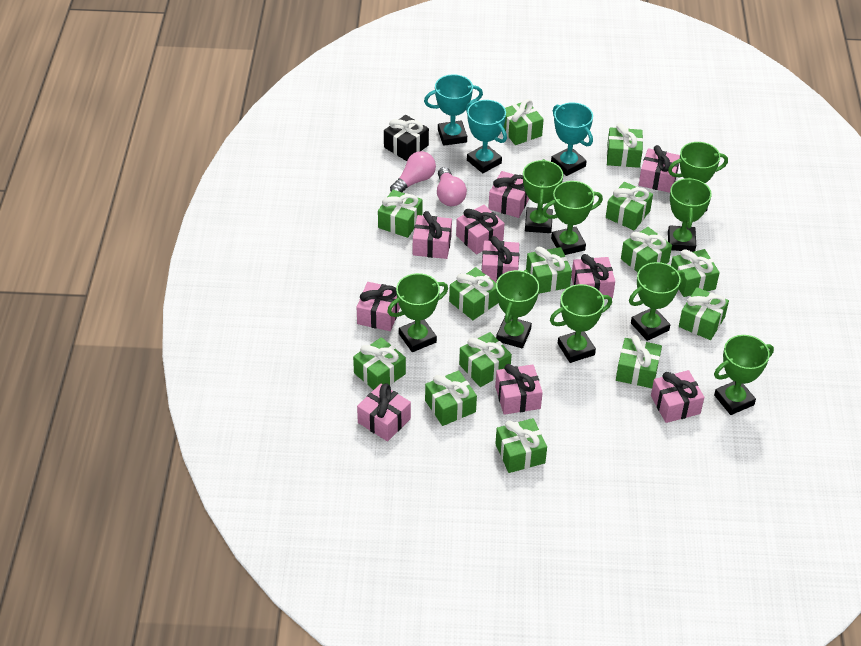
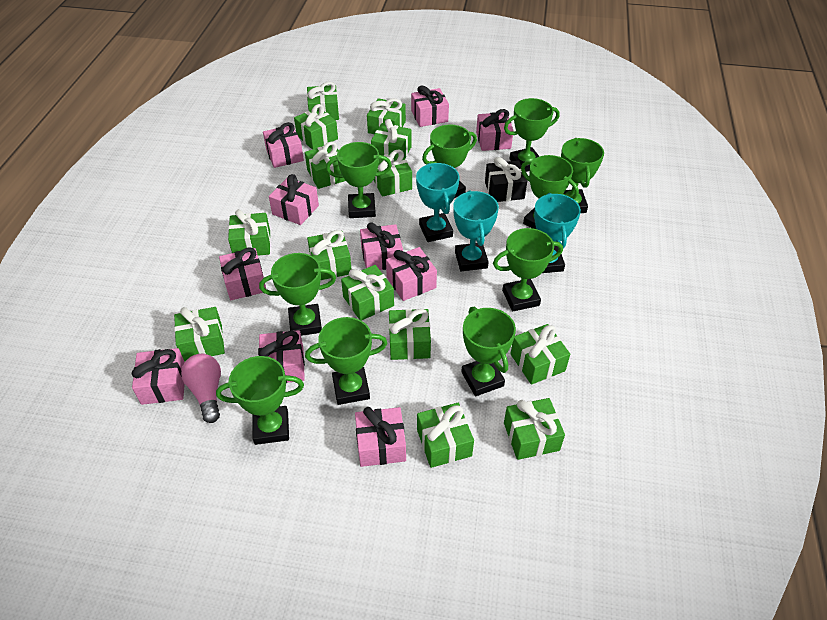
green trophy: 9 -> 10
pink light bulb: 2 -> 1

